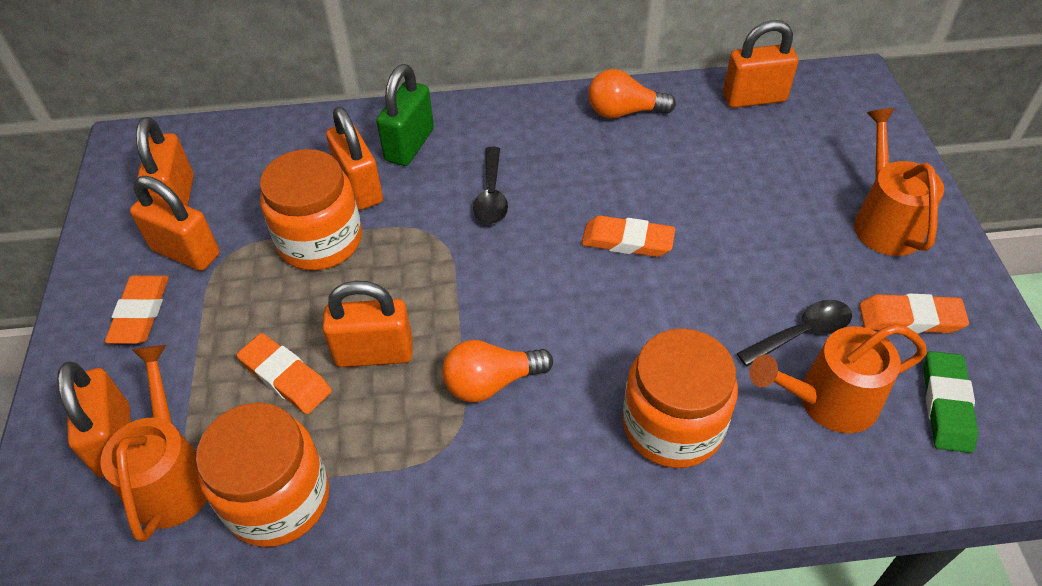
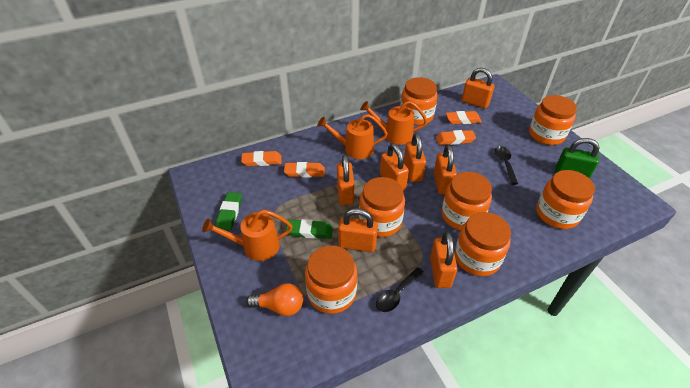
green eraser: 1 -> 2
orange jar: 3 -> 7
orange light bulb: 2 -> 1
orange padlock: 6 -> 7

